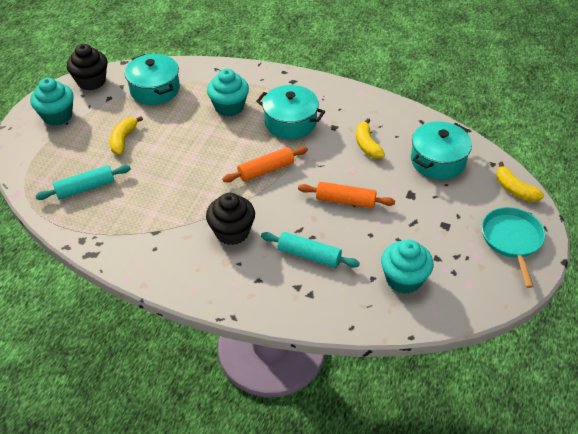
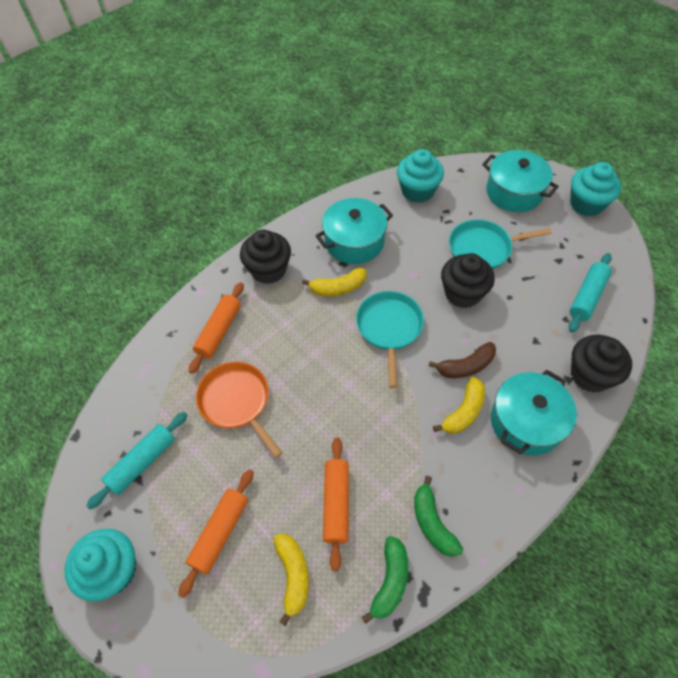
black cupcake: 2 -> 3
brown banana: 0 -> 1
green banana: 0 -> 2
orange pan: 0 -> 1
orange rolling pin: 2 -> 3
turquoise pan: 1 -> 2

